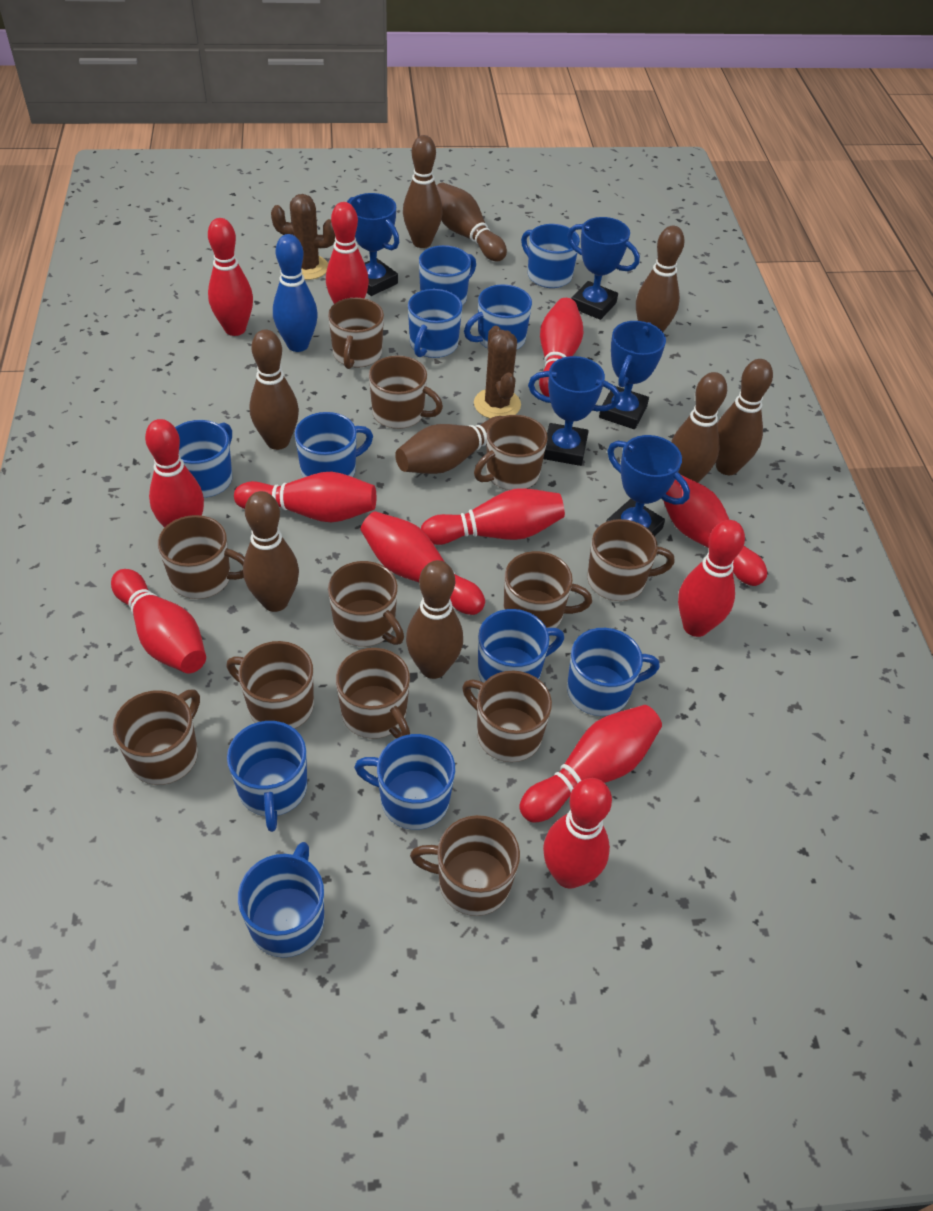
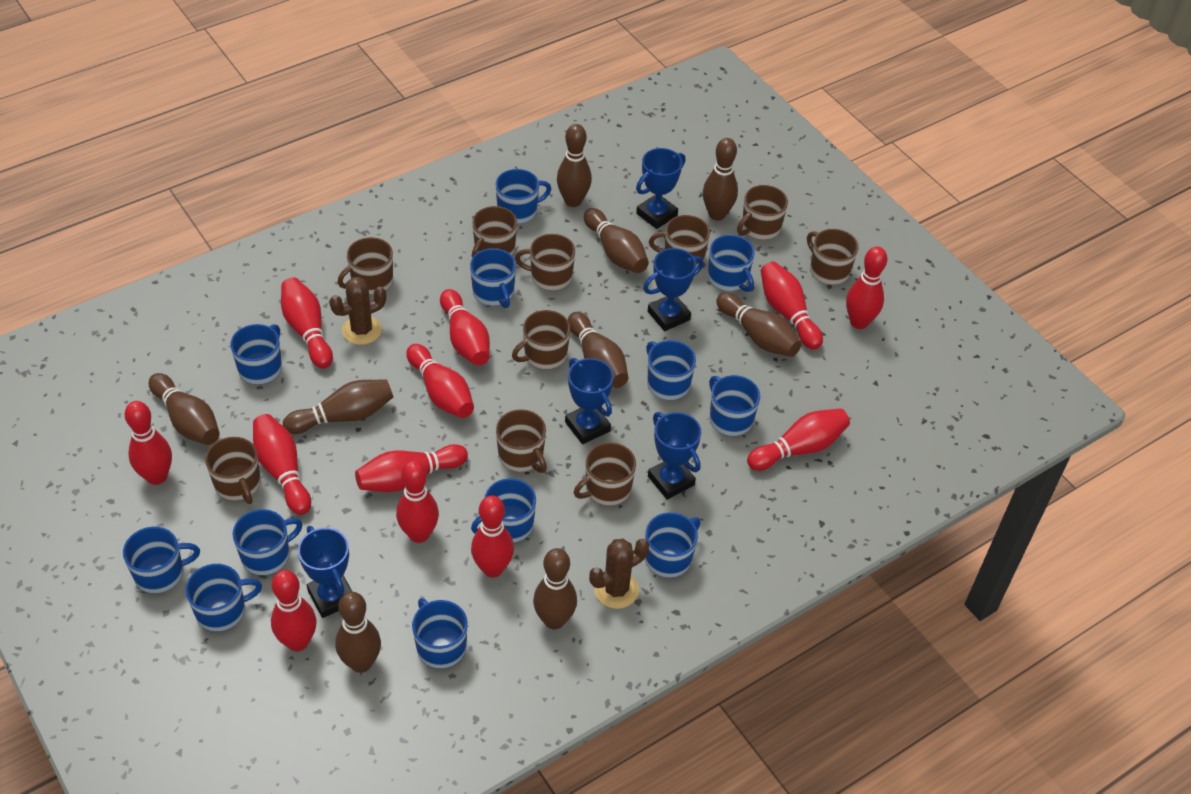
blue bowling pin: 1 -> 0
blue mug: 11 -> 12
brown mug: 12 -> 10

